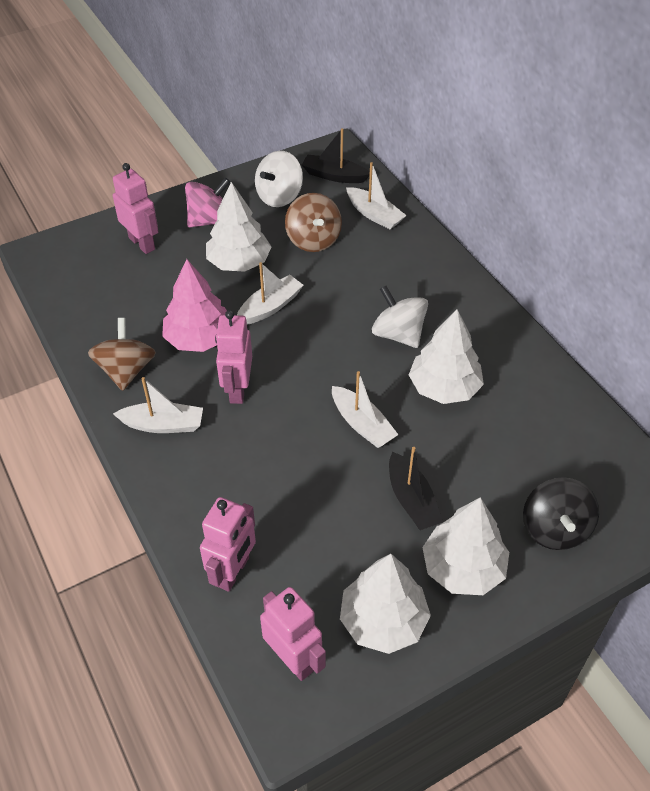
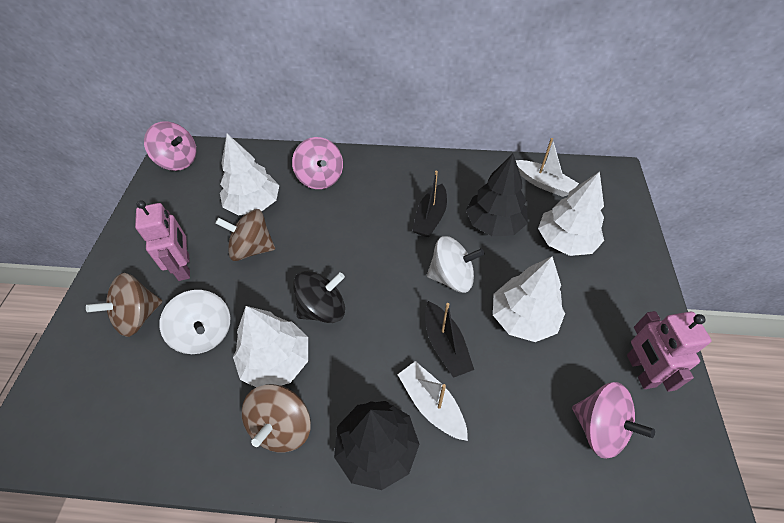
black tree: 0 -> 2
brown spinning top: 2 -> 3
pink robot: 4 -> 2
pink spinning top: 1 -> 3
pink tree: 1 -> 0
white boat: 4 -> 2

